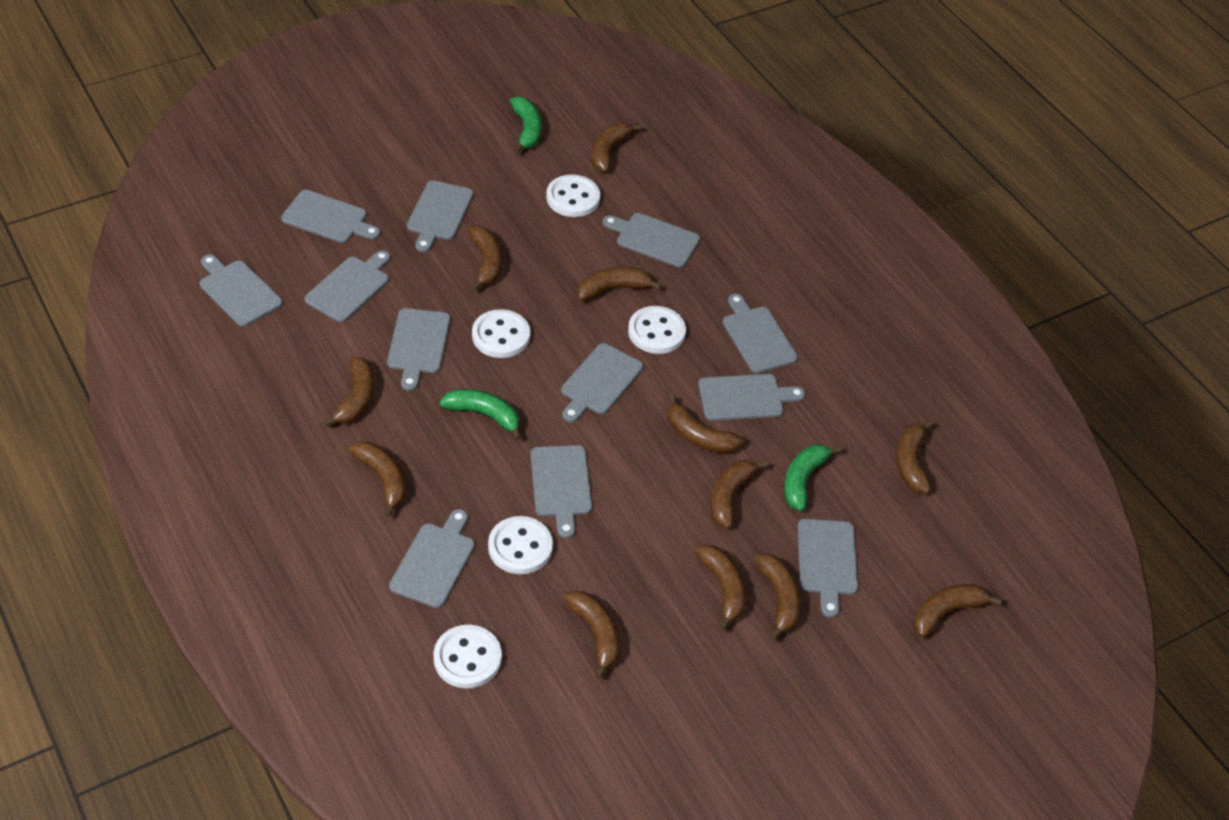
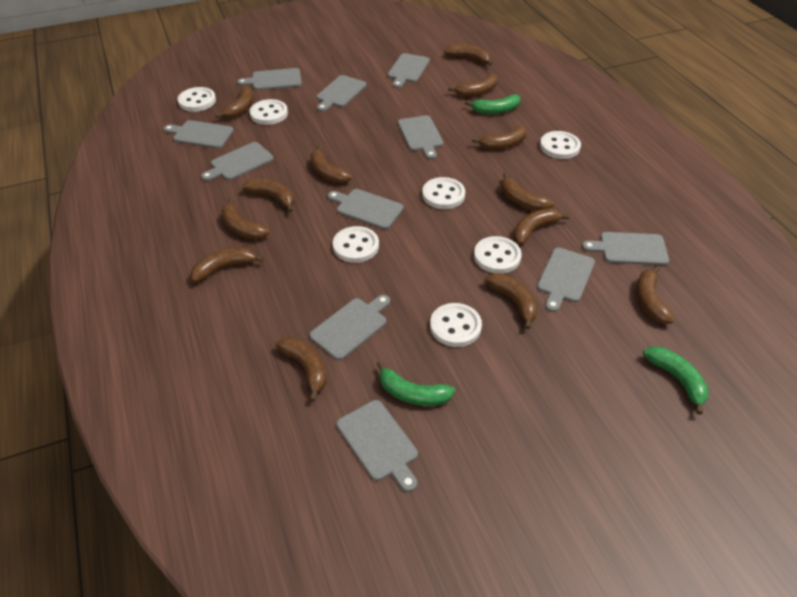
brown banana: 12 -> 13
grey cutting board: 12 -> 11
white button: 5 -> 7

